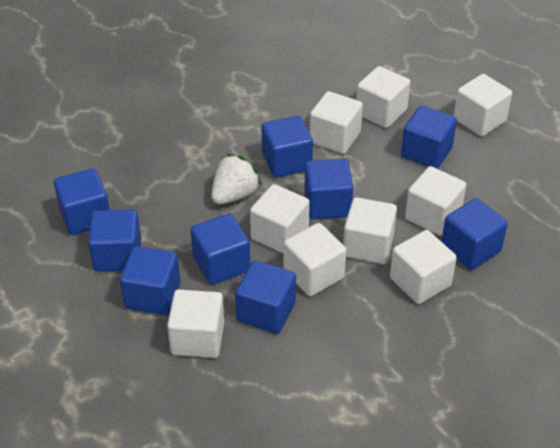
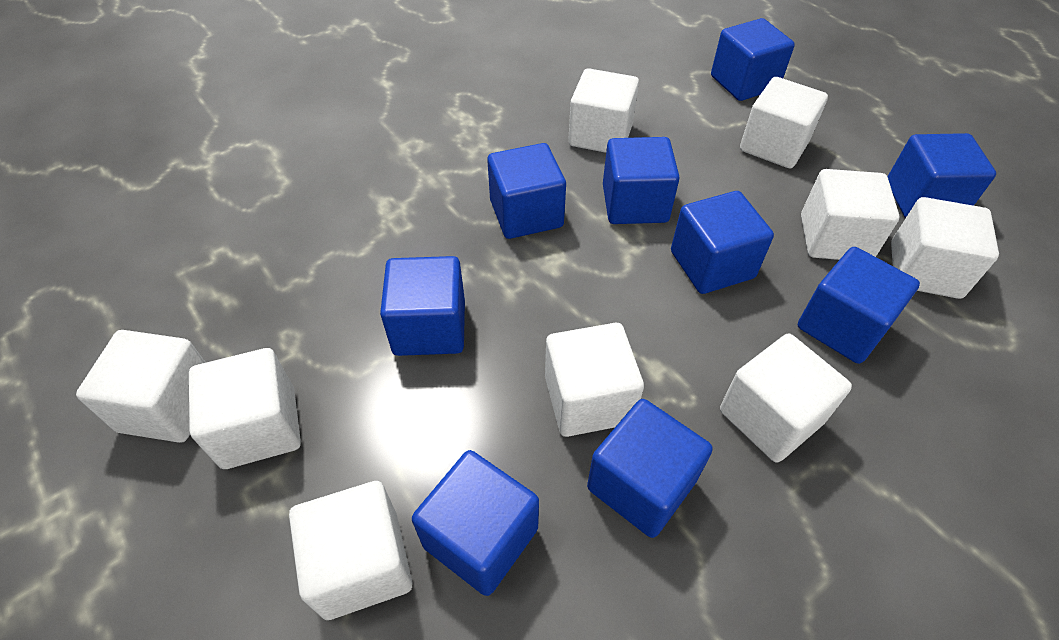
white strawberry: 1 -> 0

